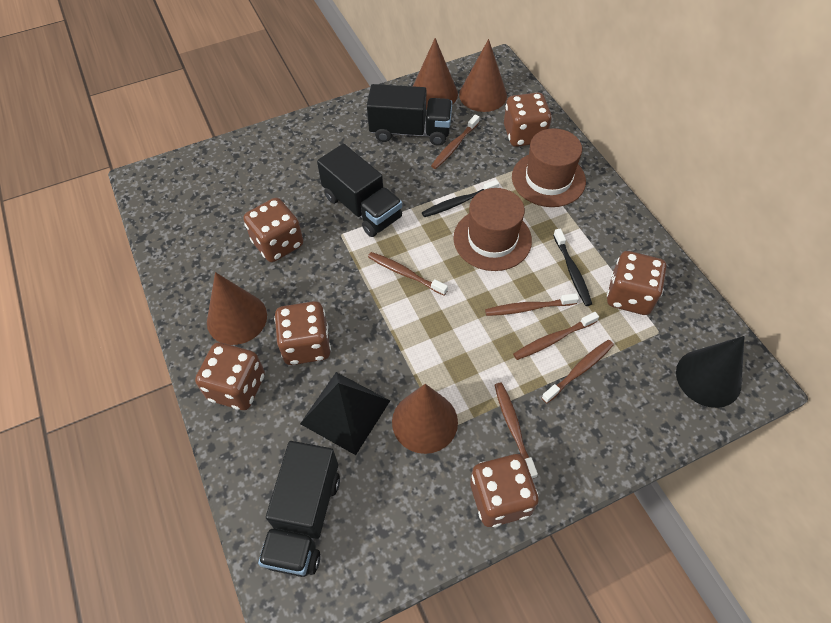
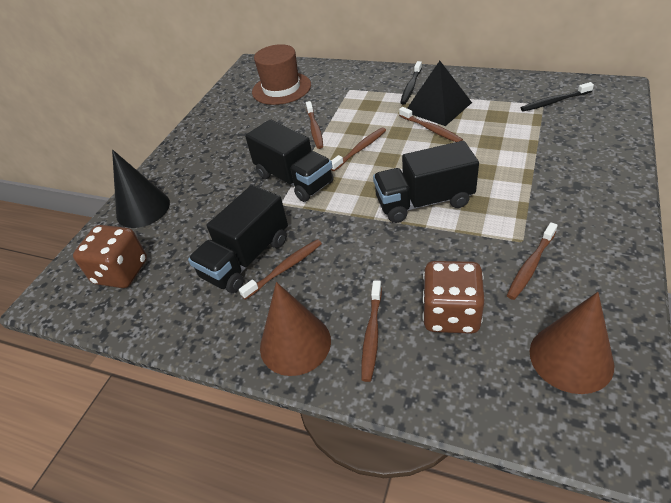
brown cone: 4 -> 2
brown dice: 6 -> 2
brown hat: 2 -> 1

